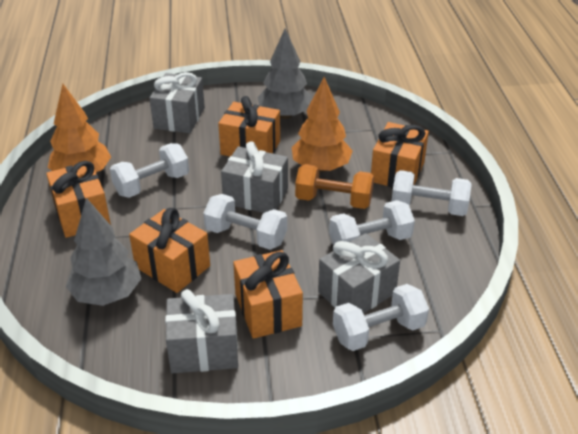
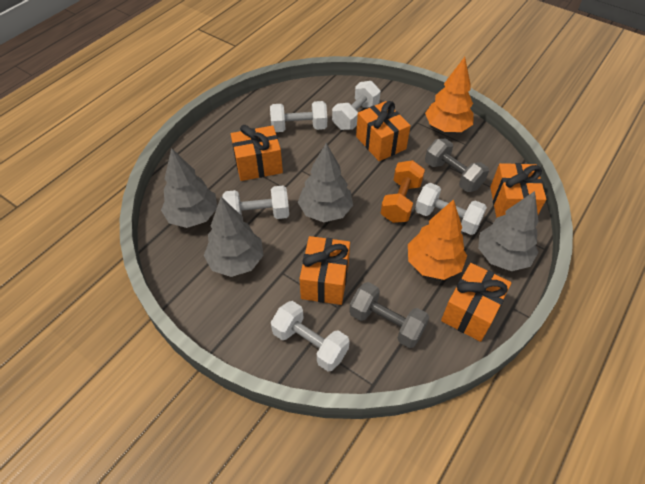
grey dumbbell: 0 -> 2
grey gift: 4 -> 0
grey tree: 2 -> 4

